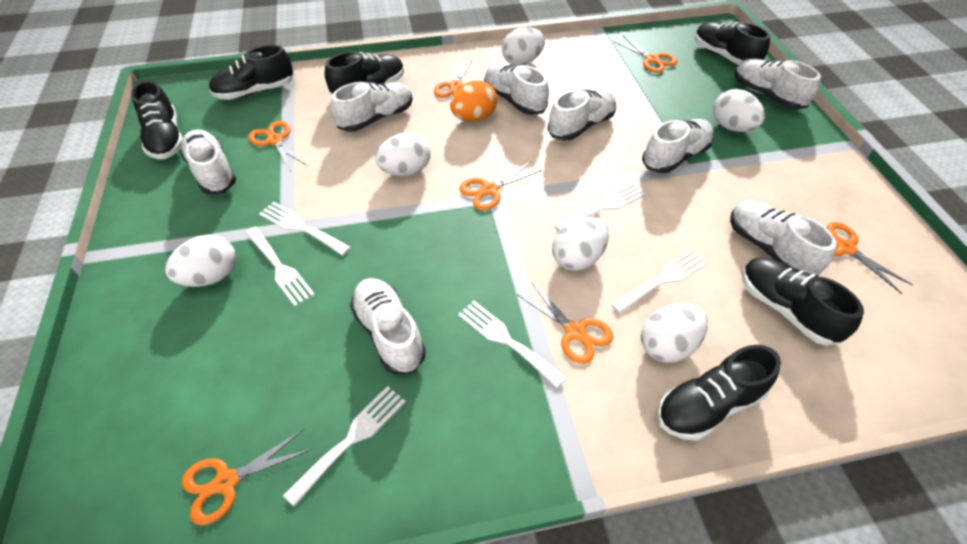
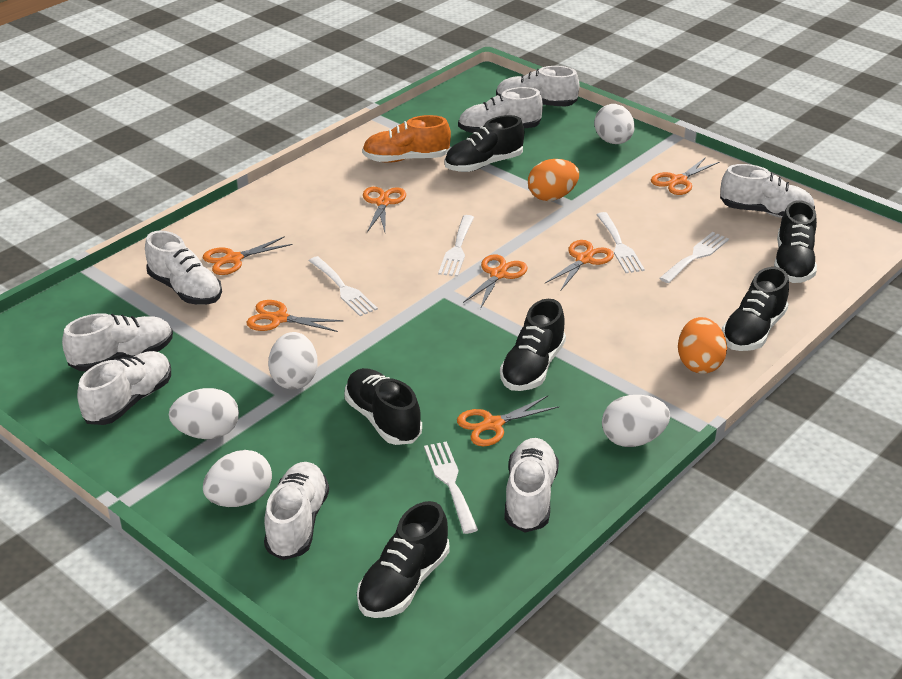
orange egg: 1 -> 2
orange shoe: 0 -> 1
white egg: 6 -> 5
white fork: 6 -> 5

